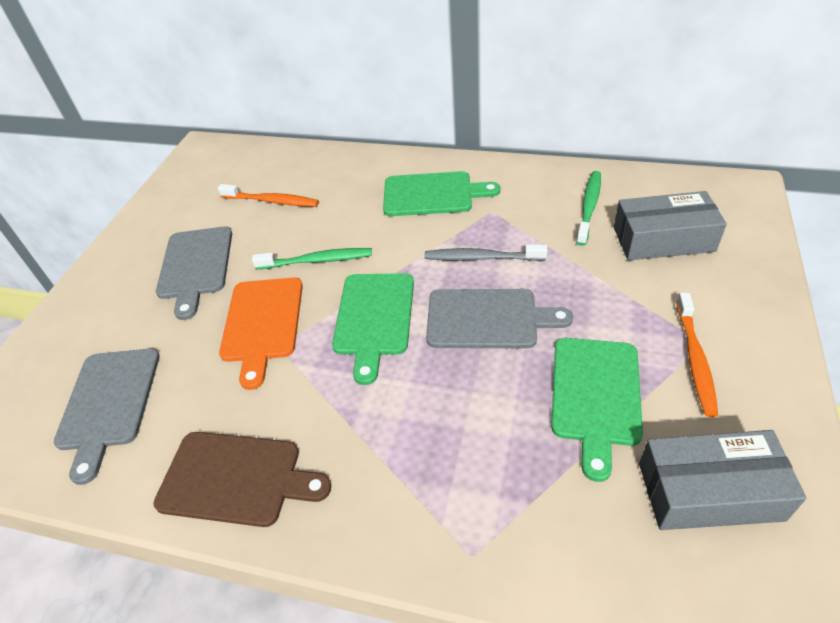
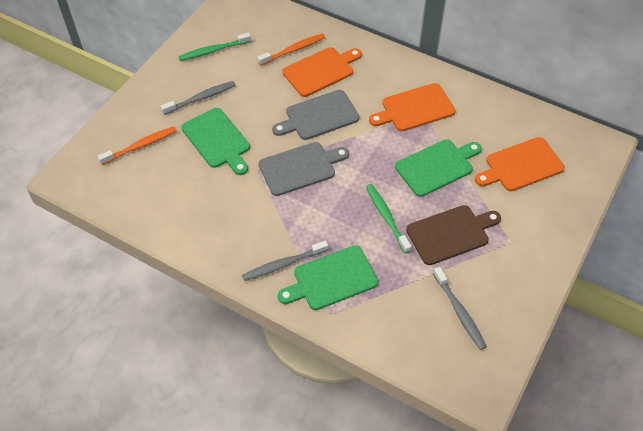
grey box: 2 -> 0
grey cutting board: 3 -> 2
grey toothbrush: 1 -> 3
orange cutting board: 1 -> 3

